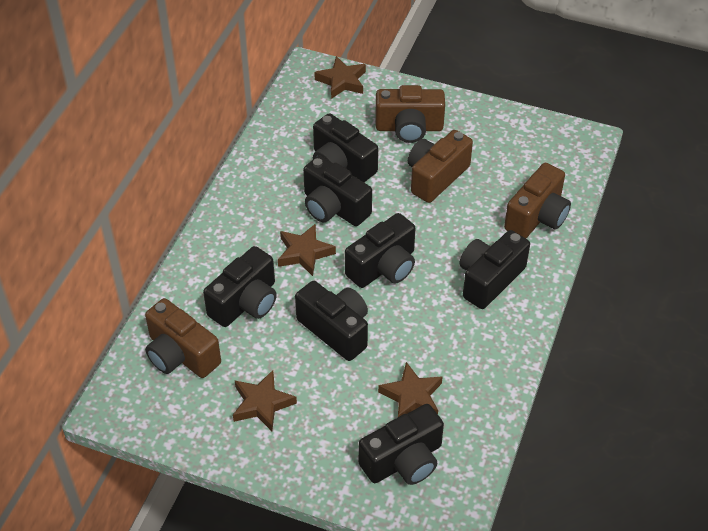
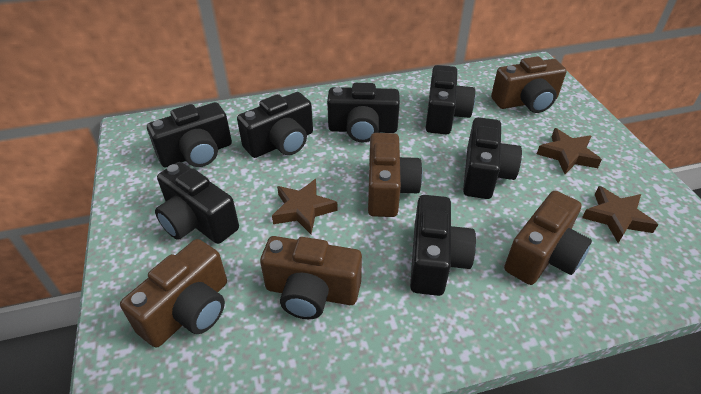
brown camera: 4 -> 5
brown star: 4 -> 3

